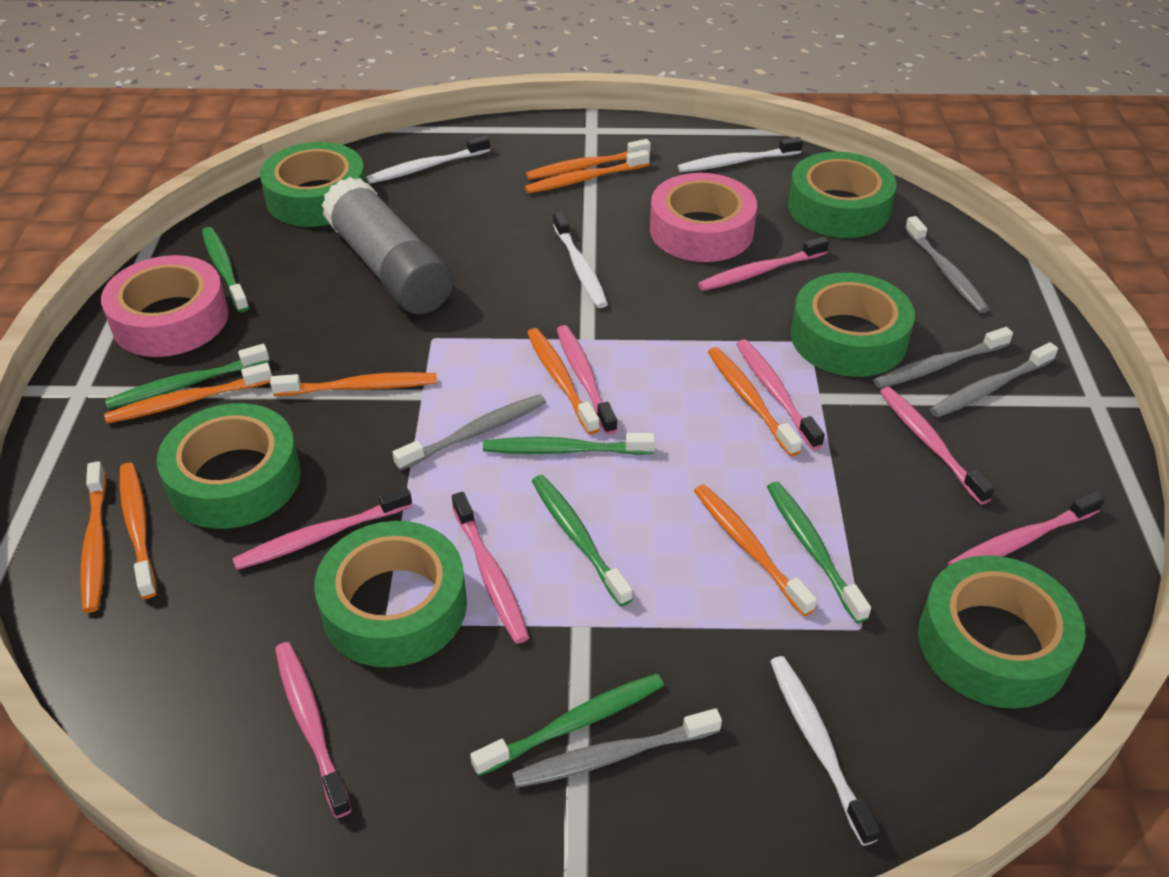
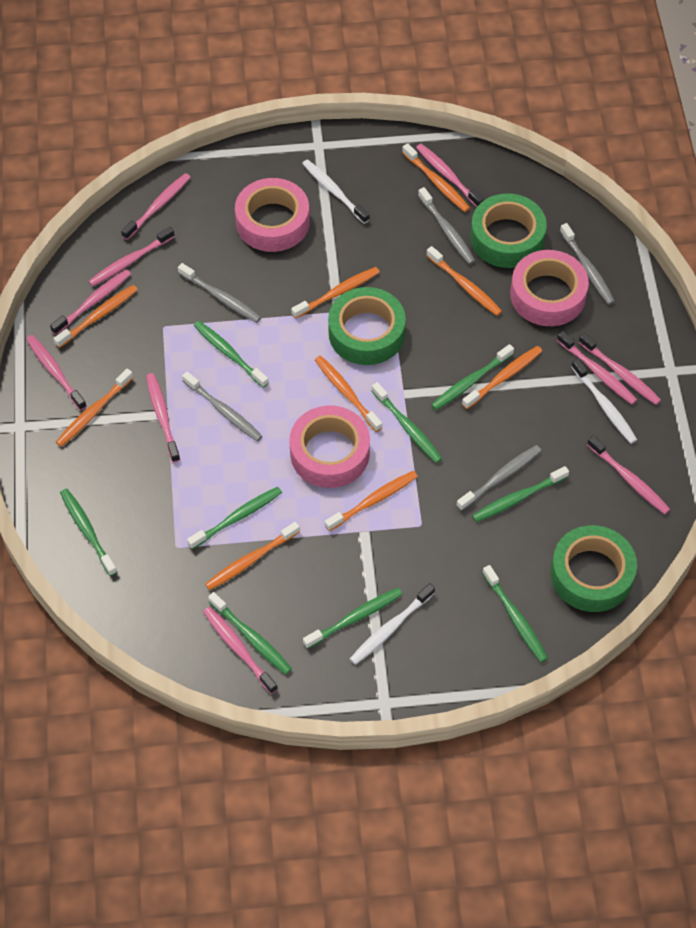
green tape: 6 -> 3
green toothbrush: 6 -> 9
grey glue stick: 1 -> 0
pink tape: 2 -> 3
pink toothbrush: 8 -> 10
white toothbrush: 4 -> 3

